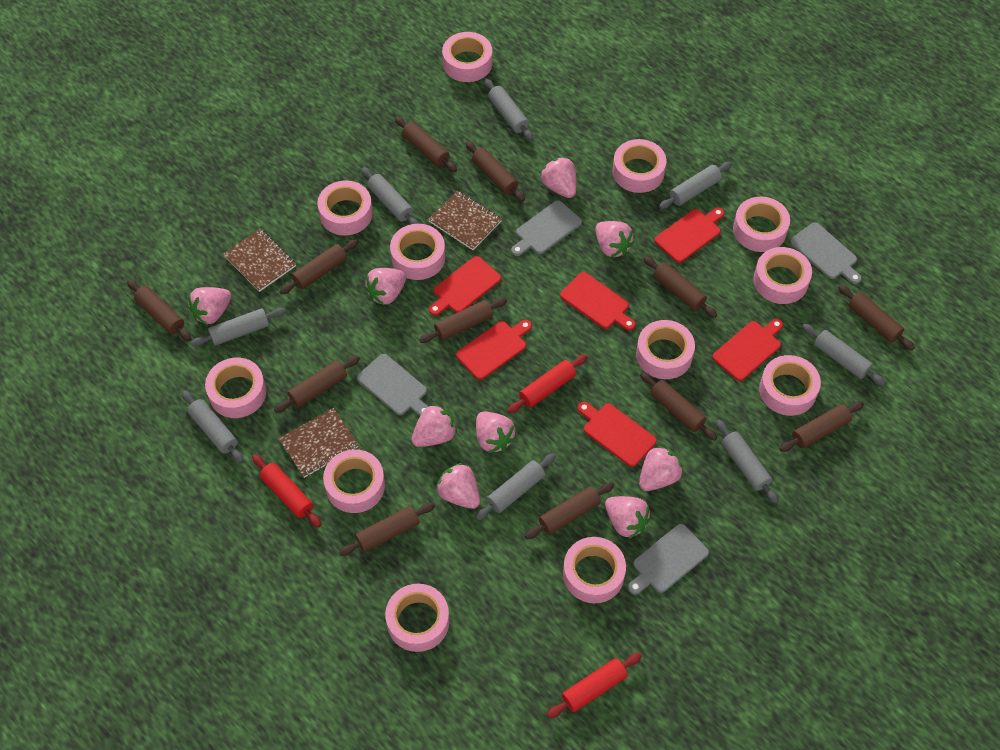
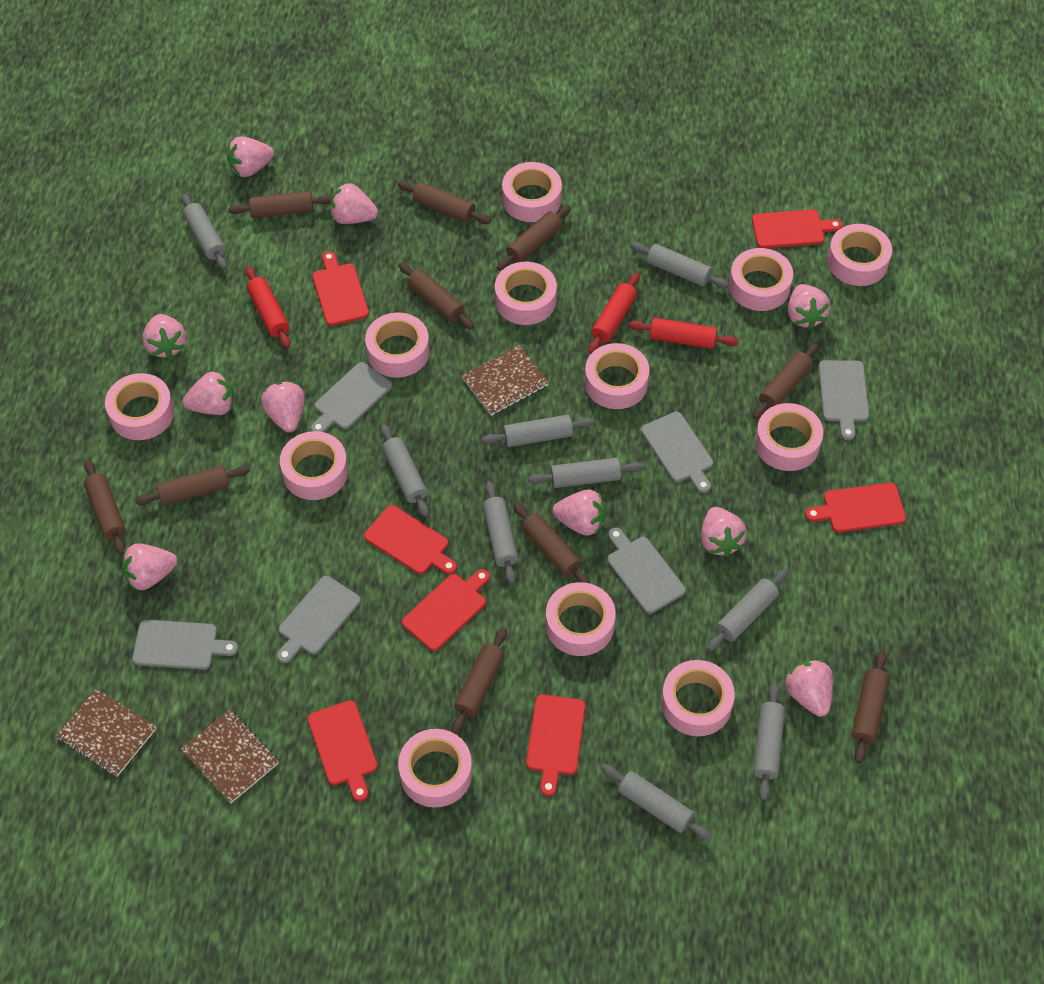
brown rolling pin: 12 -> 10
grey cutting board: 4 -> 6
grey rolling pin: 8 -> 9
pink strawberry: 9 -> 10
red cutting board: 6 -> 7

